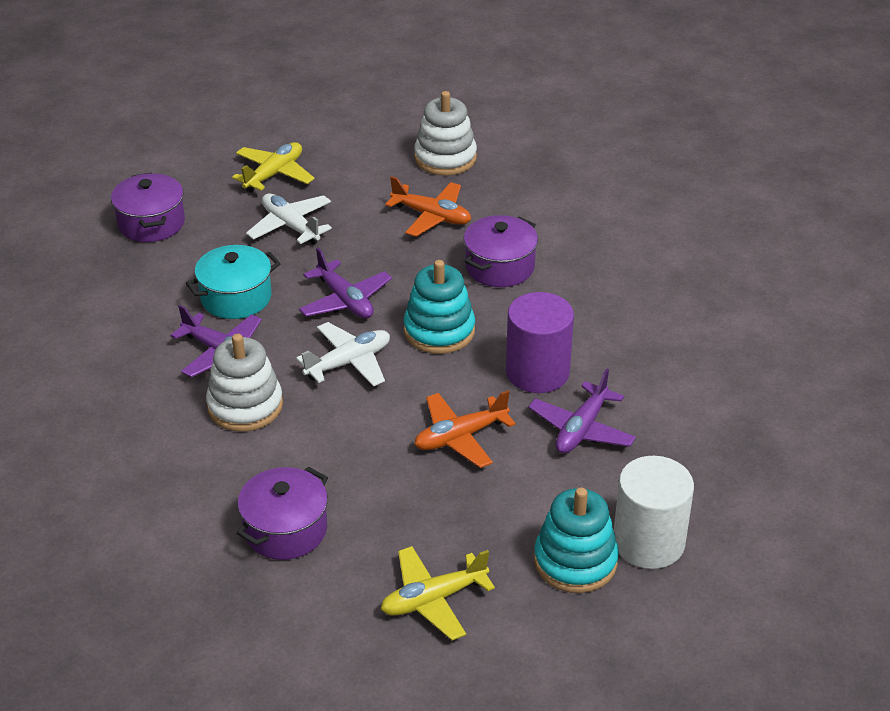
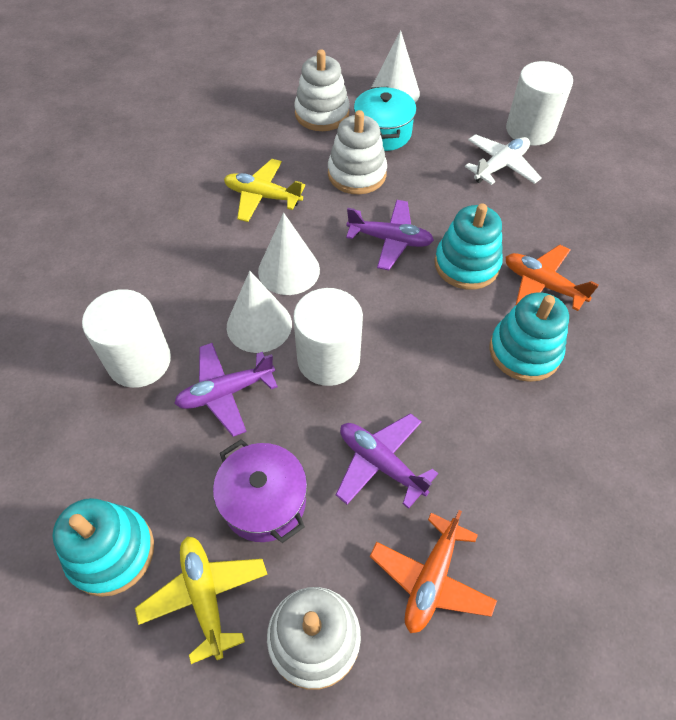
purple cylinder: 1 -> 0
purple pot: 3 -> 1
turquoise stacking toy: 2 -> 3
white cone: 0 -> 3
white cylinder: 1 -> 3
white plane: 2 -> 1
white stacking toy: 2 -> 3

